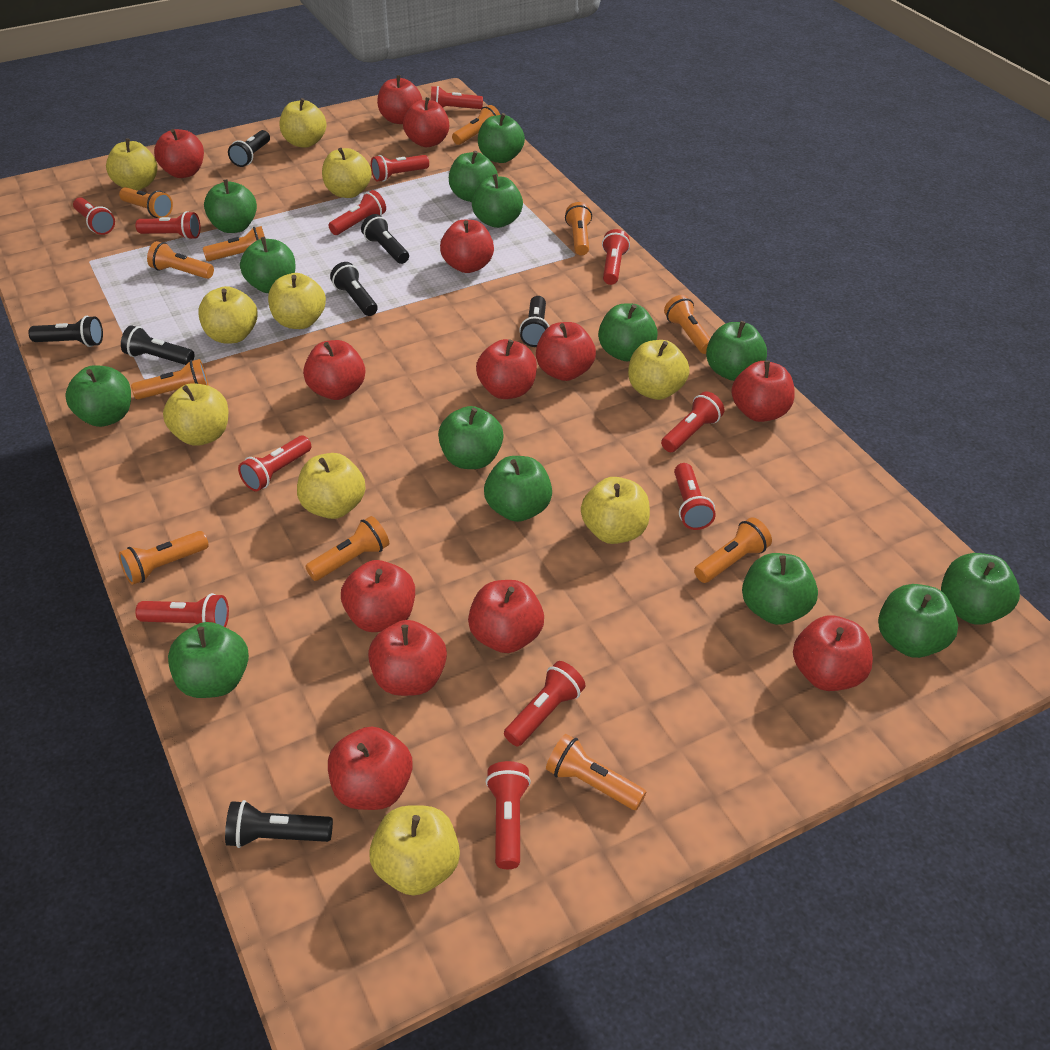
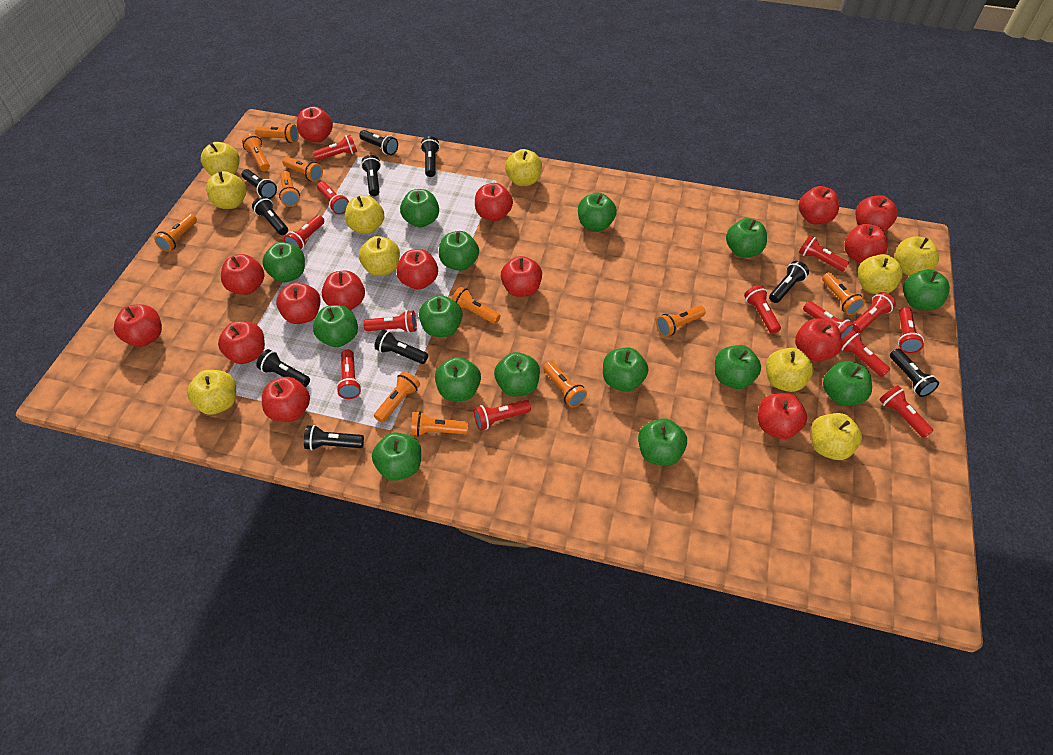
black flashlight: 7 -> 10
green apple: 14 -> 15
red apple: 13 -> 15
red flashlight: 12 -> 13

